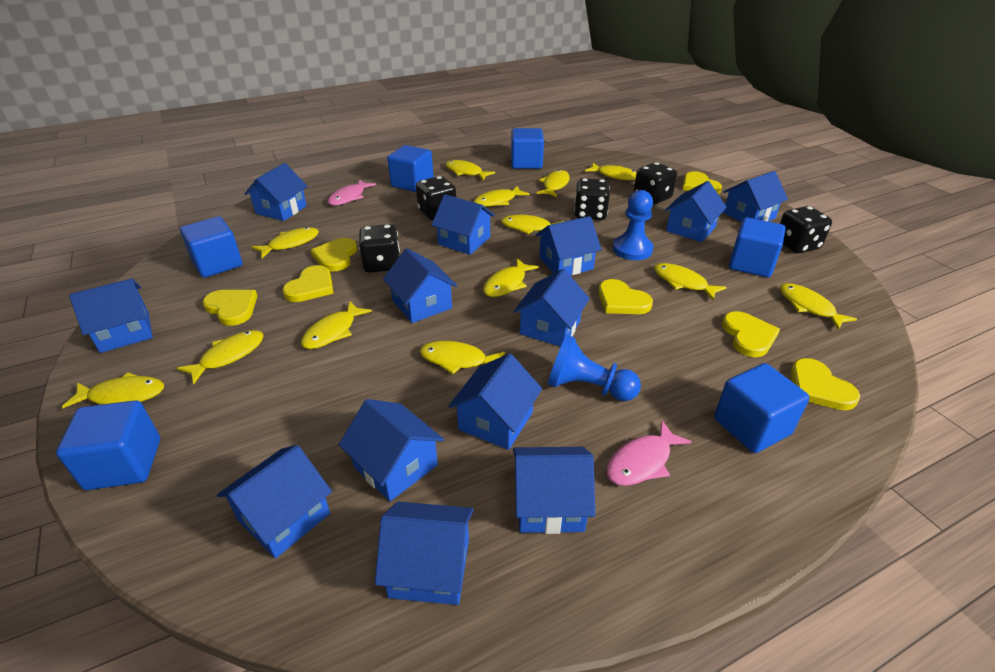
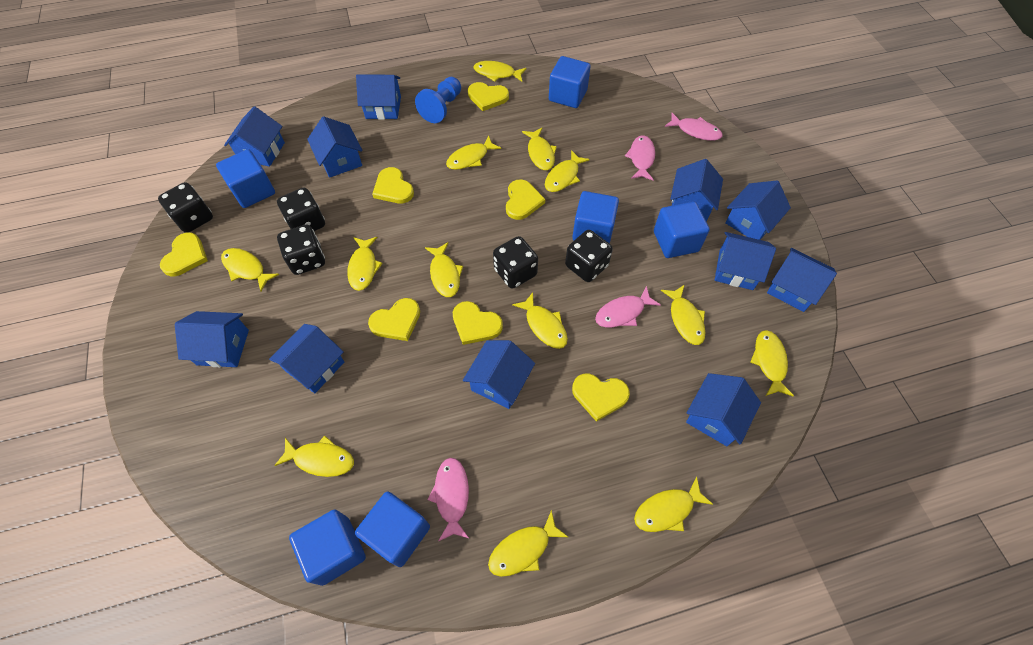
blue house: 13 -> 11
blue pawn: 2 -> 1
pink fish: 2 -> 4

